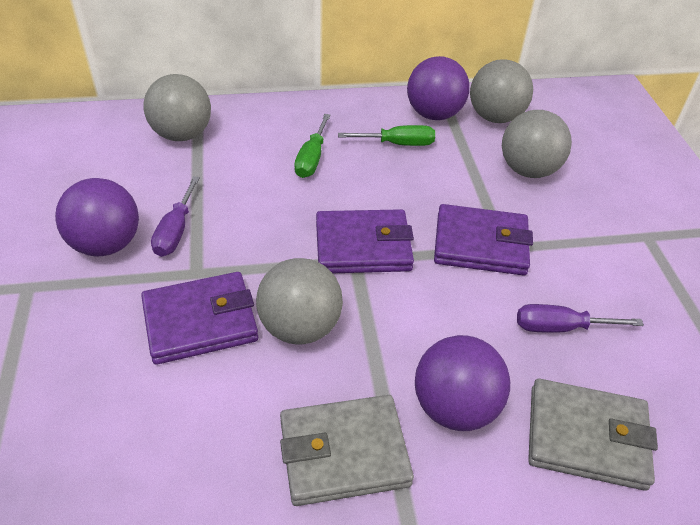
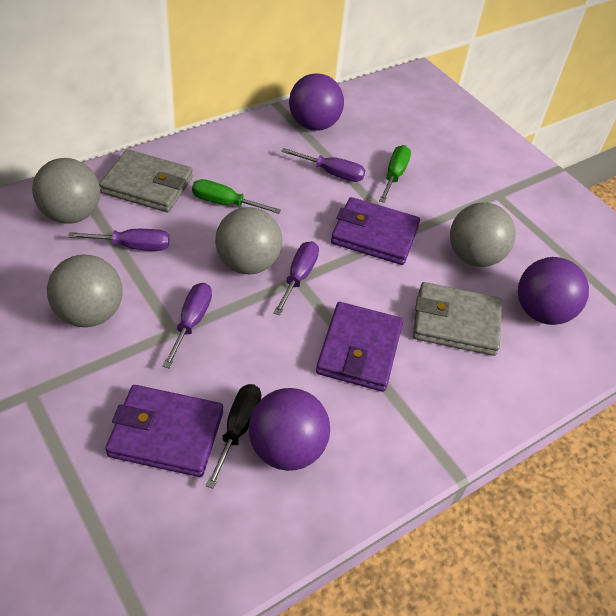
black screwdriver: 0 -> 1
purple screwdriver: 2 -> 4

